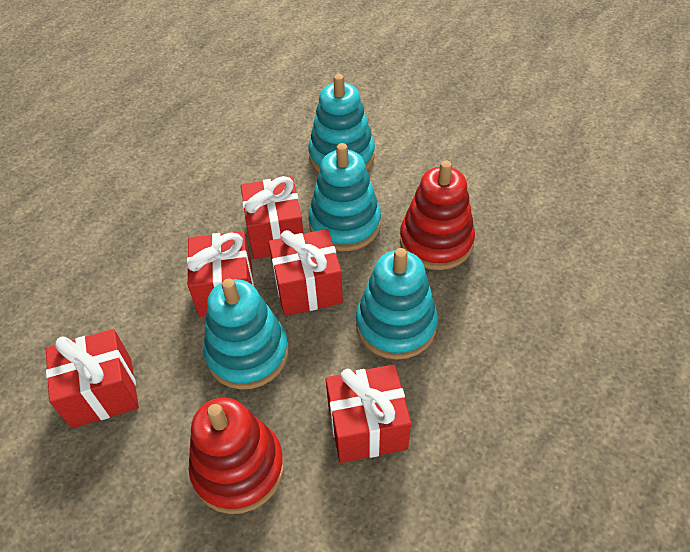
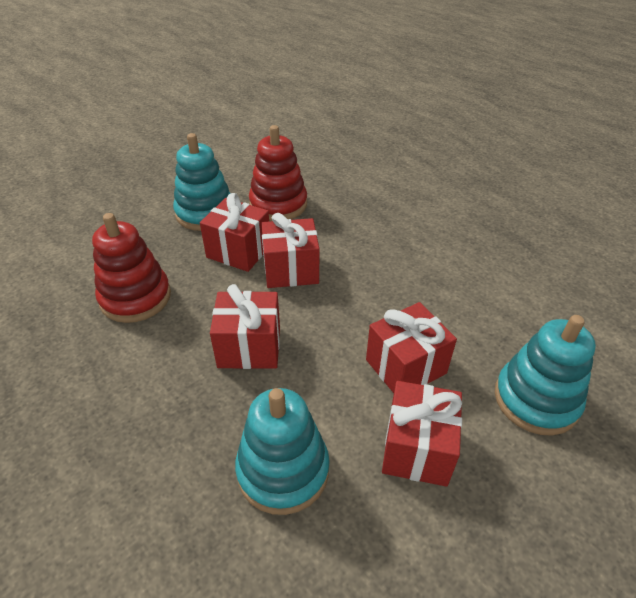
turquoise stacking toy: 4 -> 3

